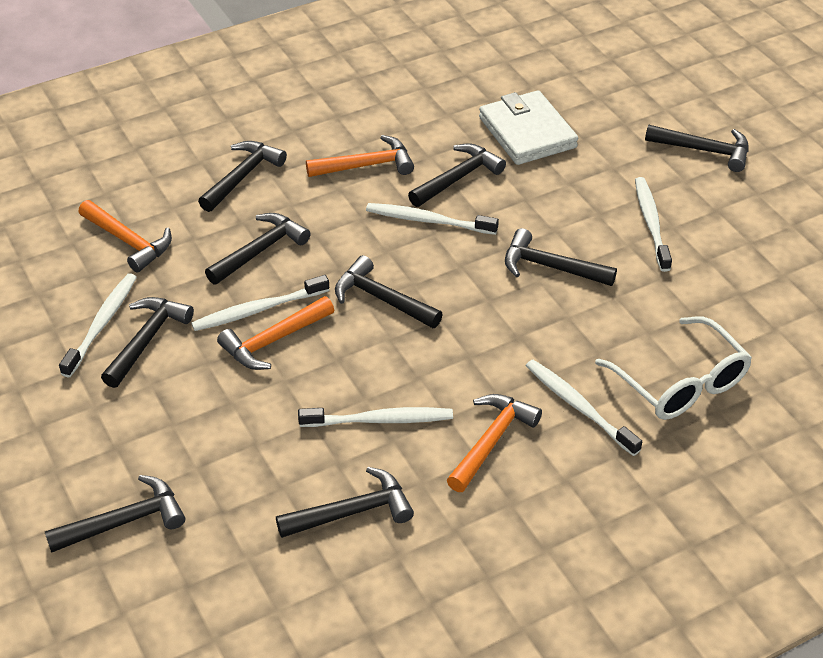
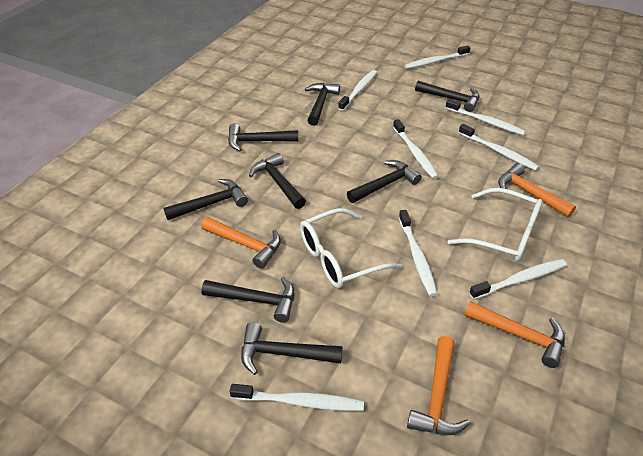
black hammer: 9 -> 8
white glasses: 1 -> 2
white toothbrush: 6 -> 8
white wallet: 1 -> 0

